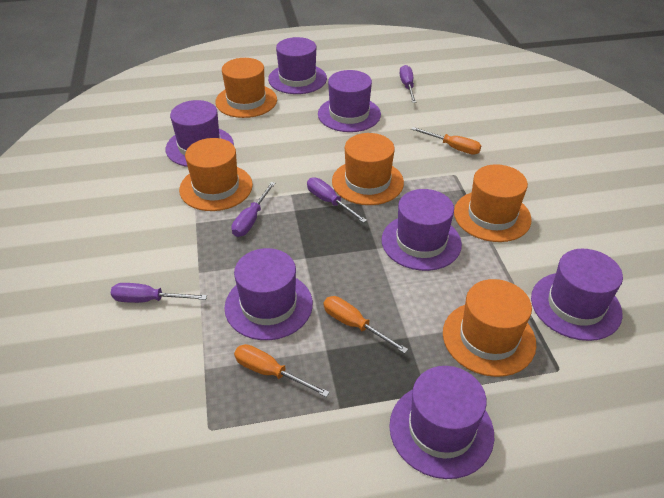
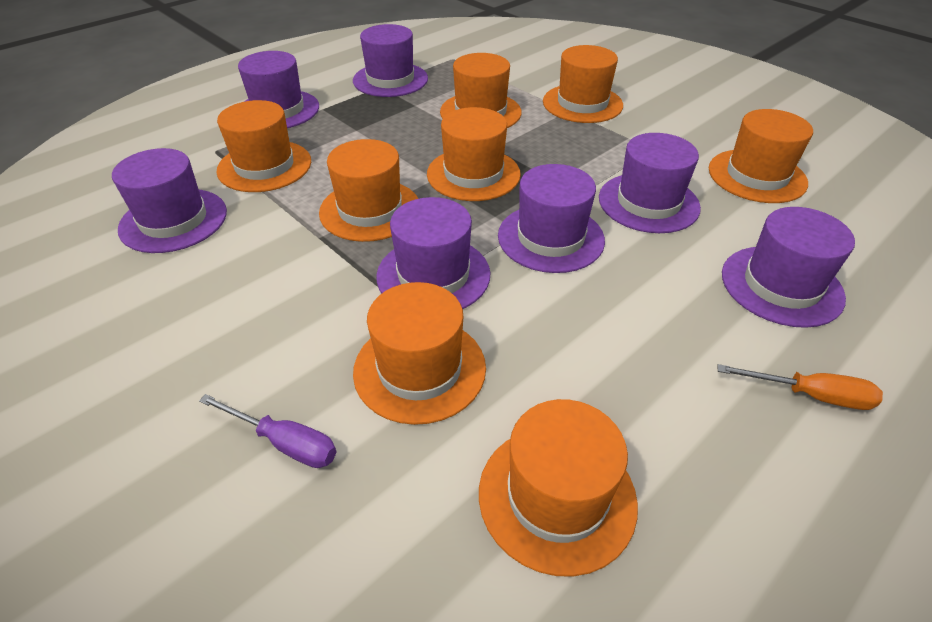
orange hat: 5 -> 8
orange screwdriver: 3 -> 1
purple screwdriver: 4 -> 1

